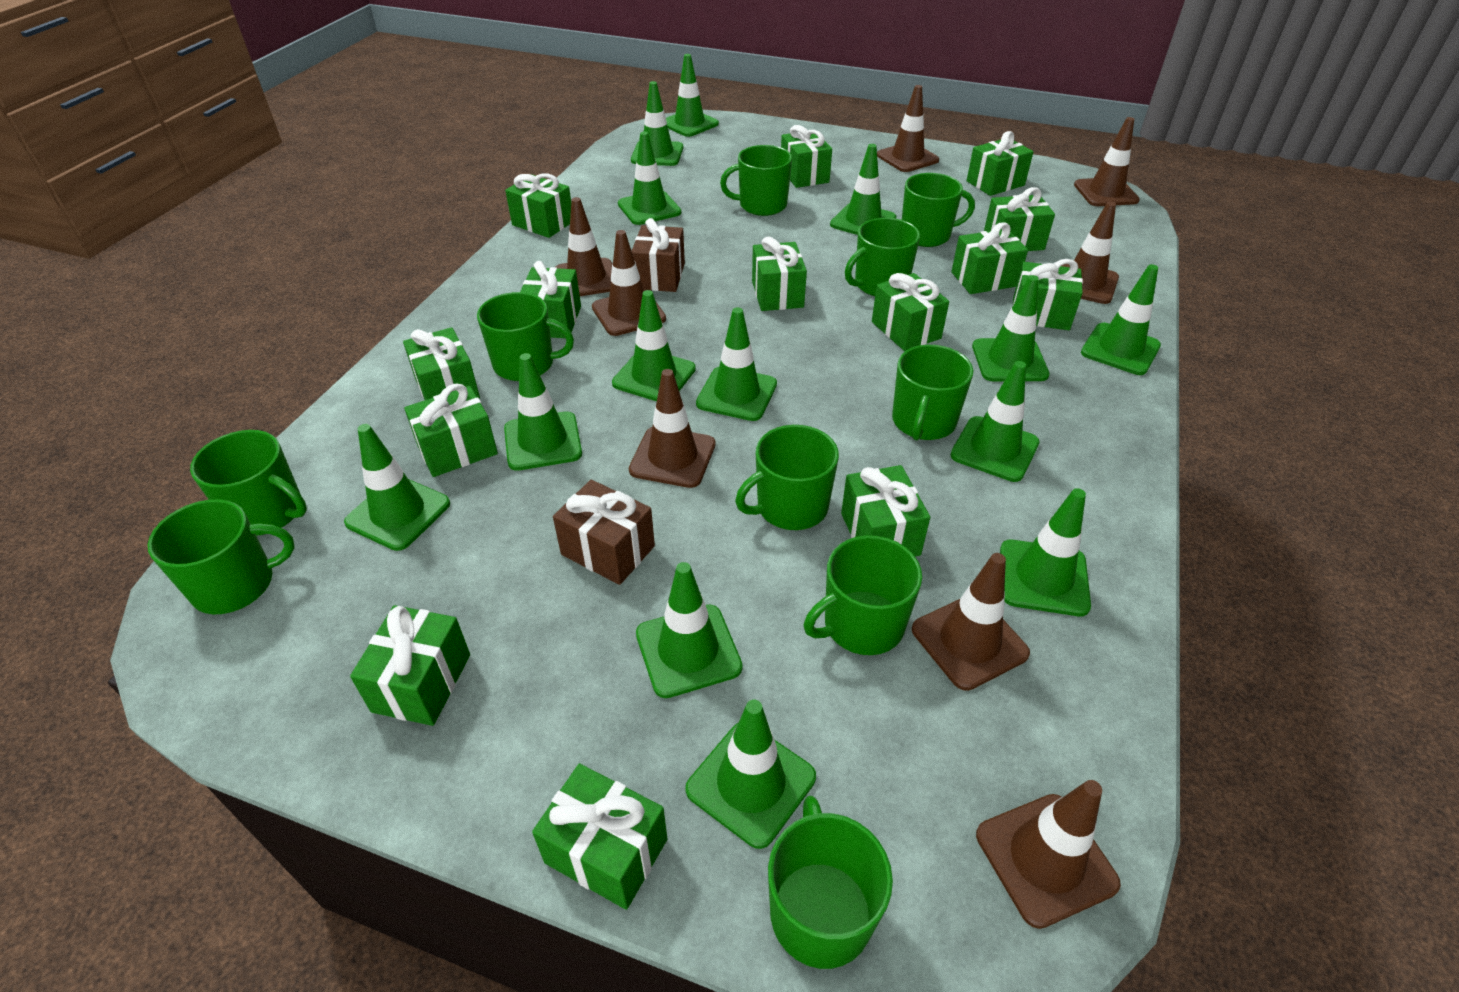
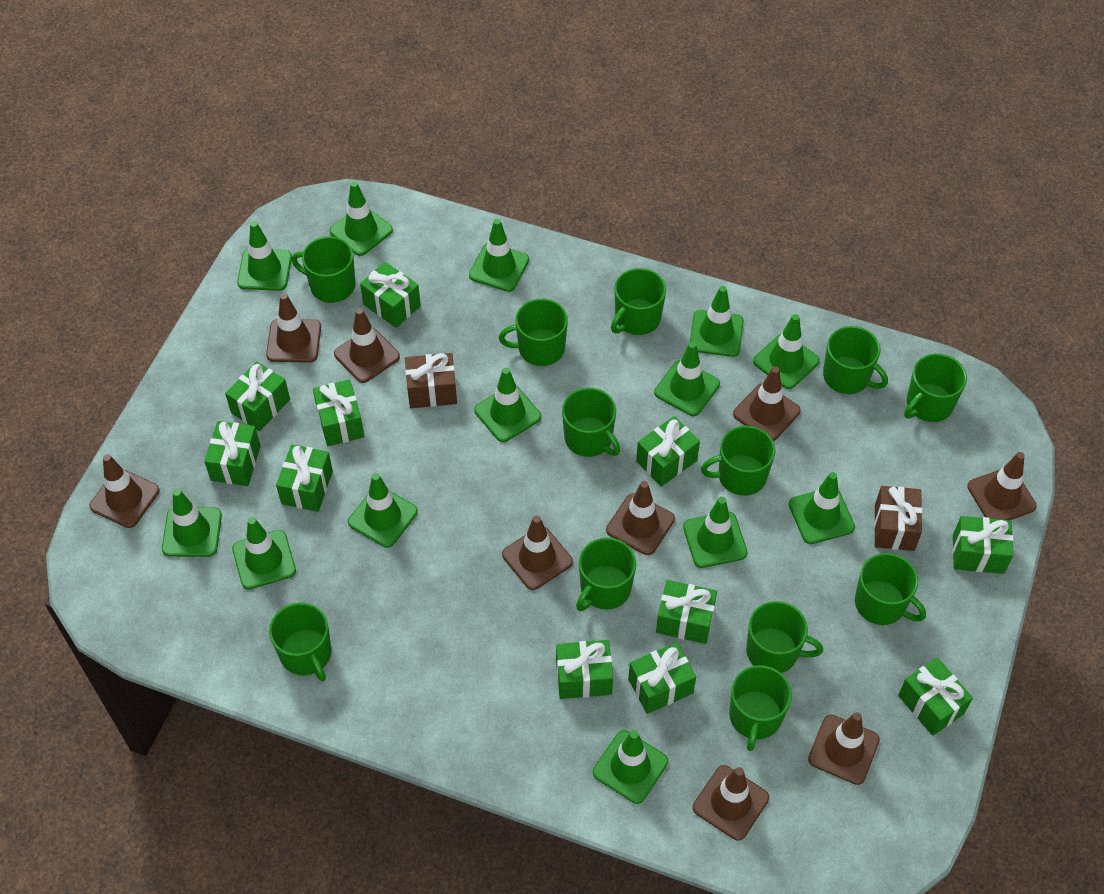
brown traffic cone: 8 -> 9
green gift: 14 -> 11
green mug: 10 -> 12
green traffic cone: 14 -> 13

